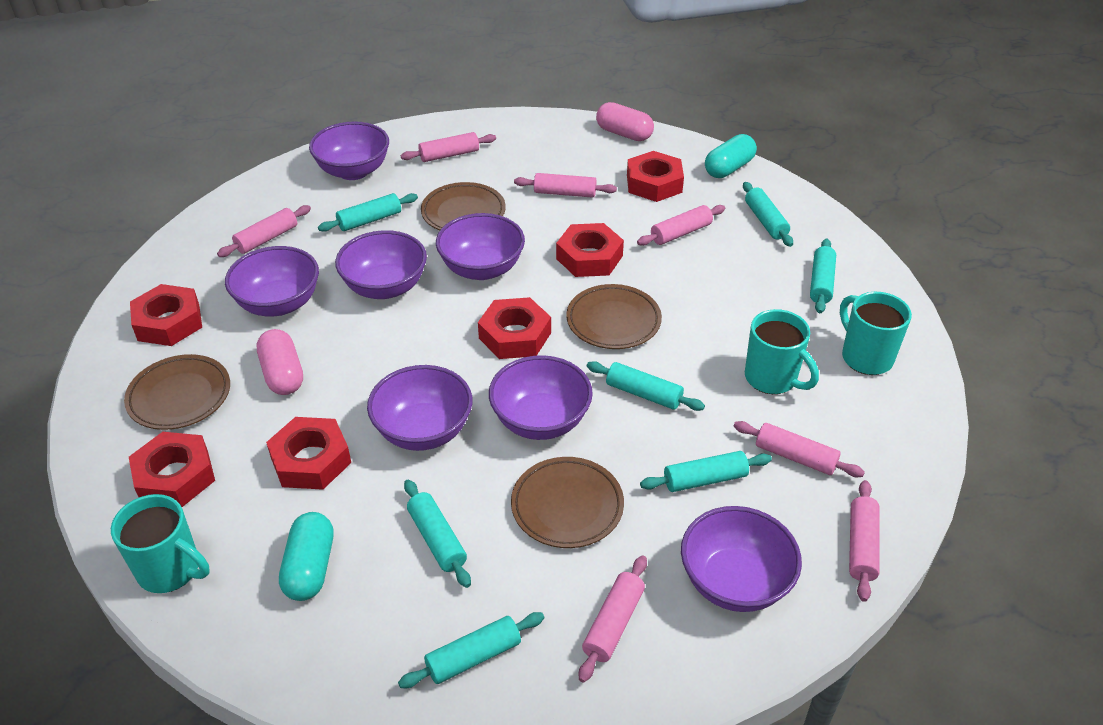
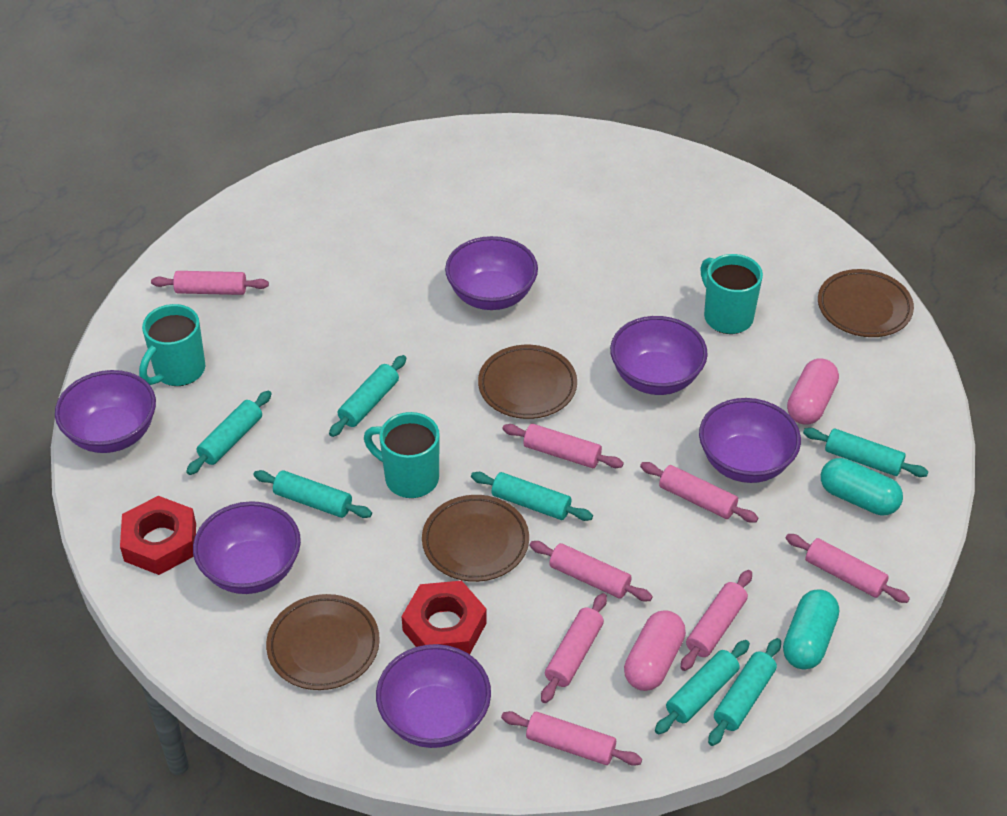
pink rolling pin: 7 -> 8
purple bowl: 7 -> 6
red nut: 6 -> 2

